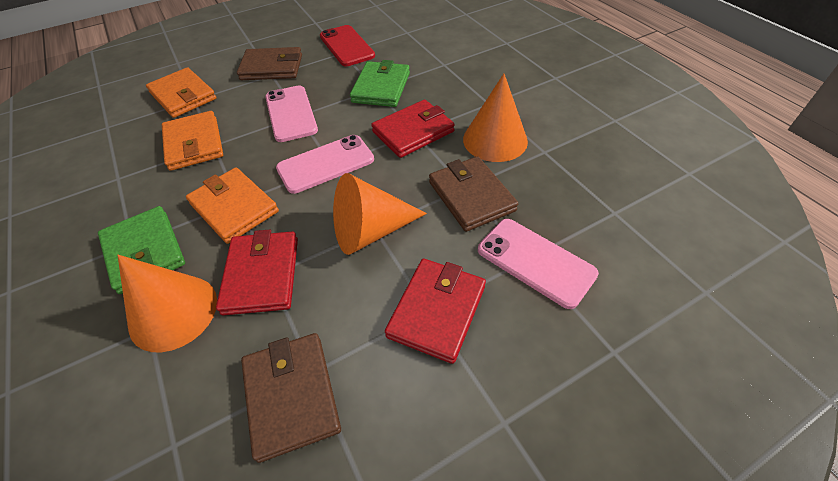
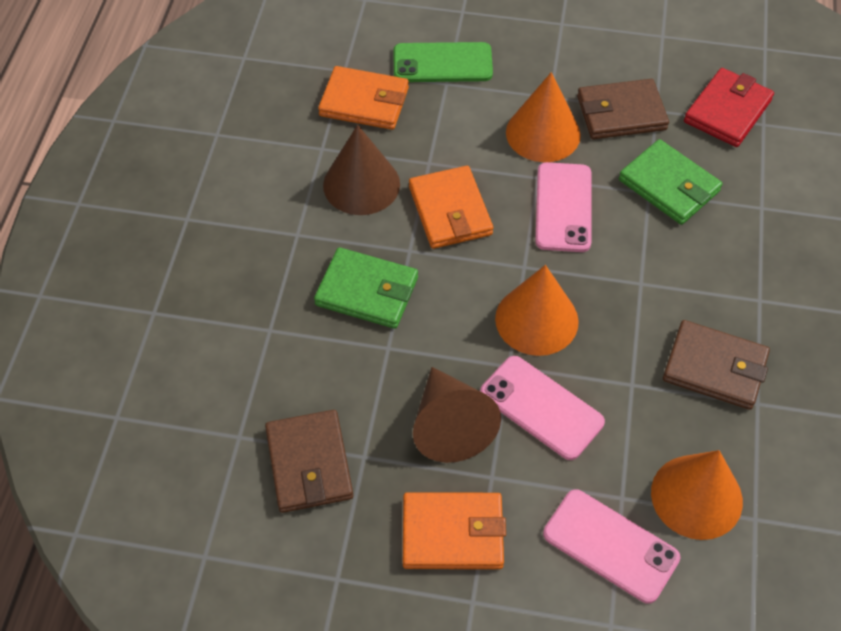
brown cone: 0 -> 2
green phone: 0 -> 1
red phone: 1 -> 0
red wallet: 3 -> 1

